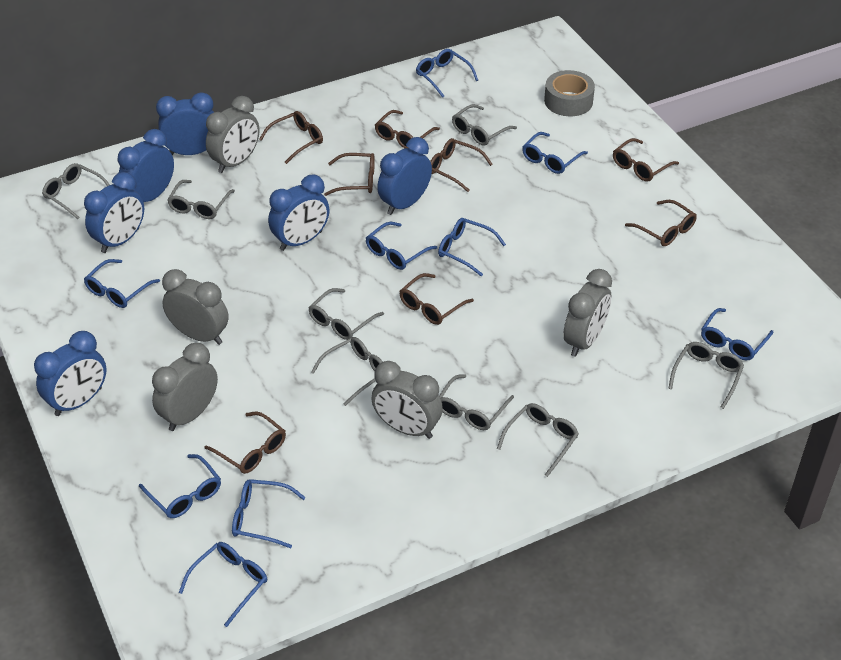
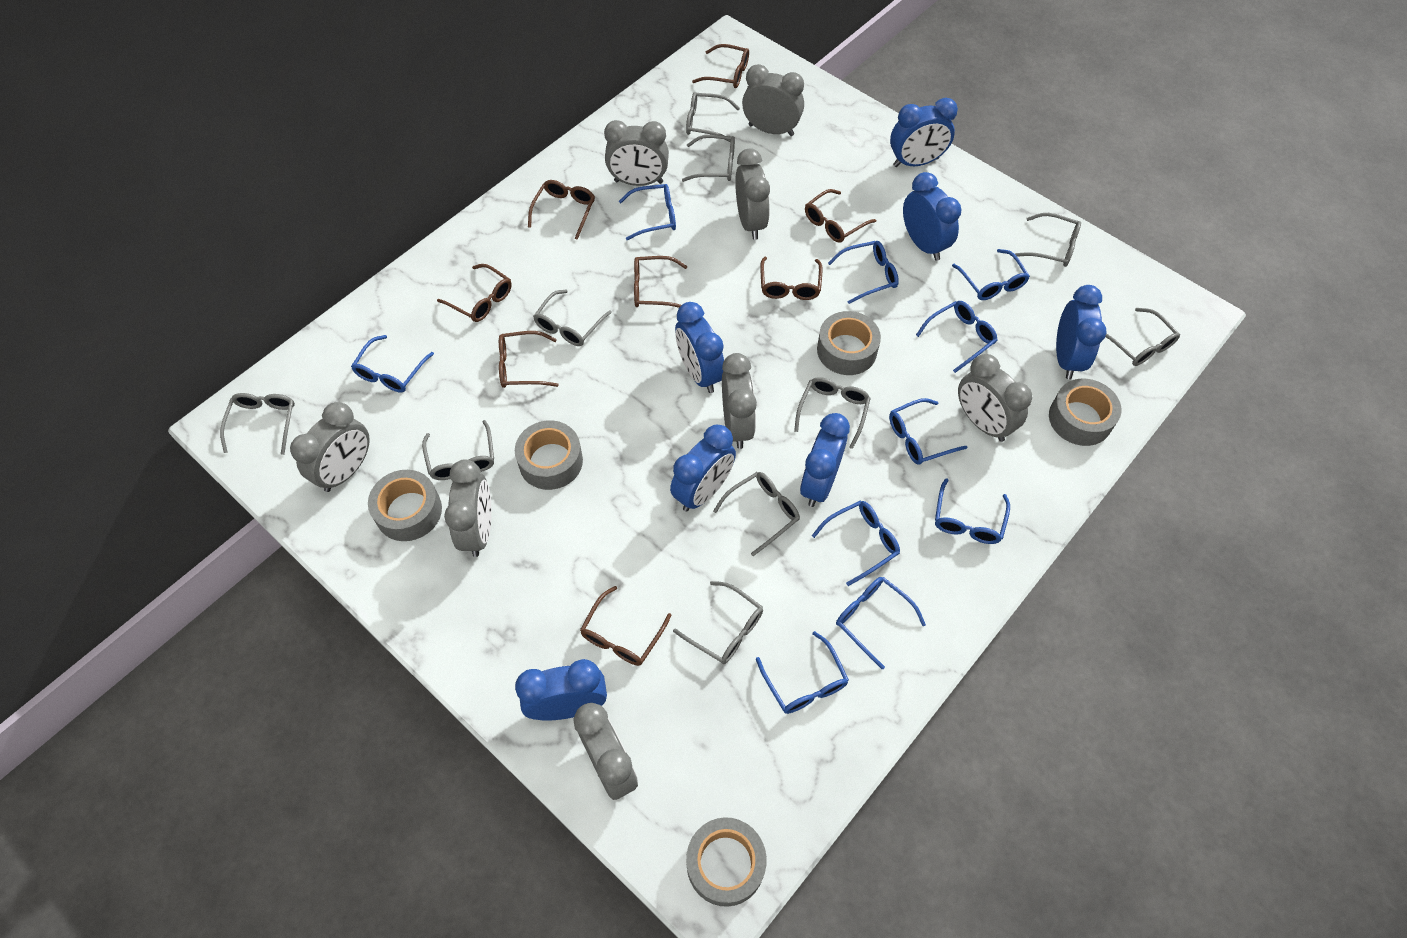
blue clock: 6 -> 7
blue glasses: 9 -> 10
grey clock: 5 -> 8
grey glasses: 8 -> 10
grey tape: 1 -> 5

